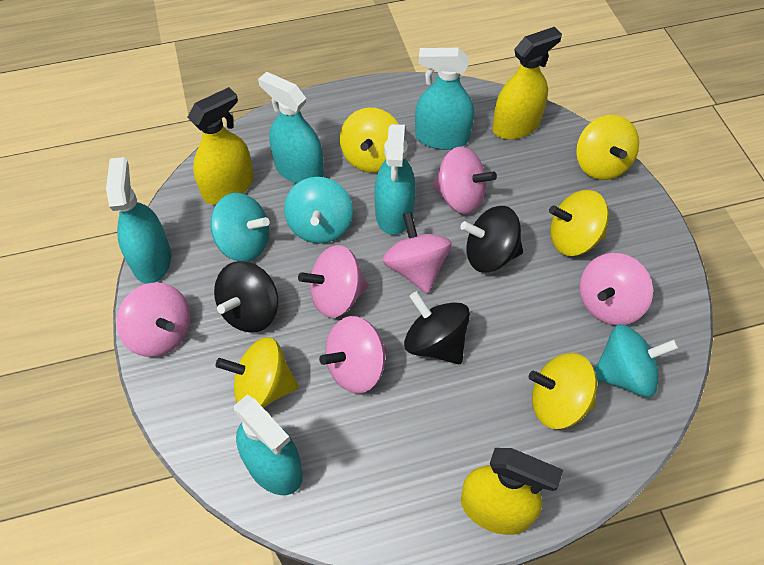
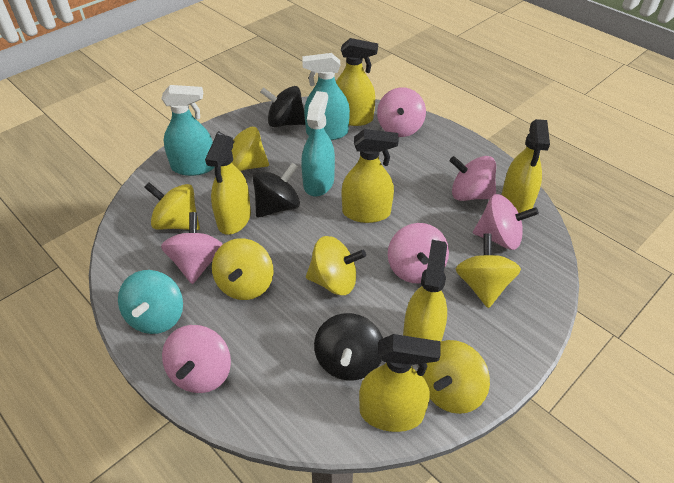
turquoise spinning top: 3 -> 1
turquoise spray bottle: 5 -> 3
yellow spinning top: 5 -> 6
yellow spray bottle: 3 -> 6

